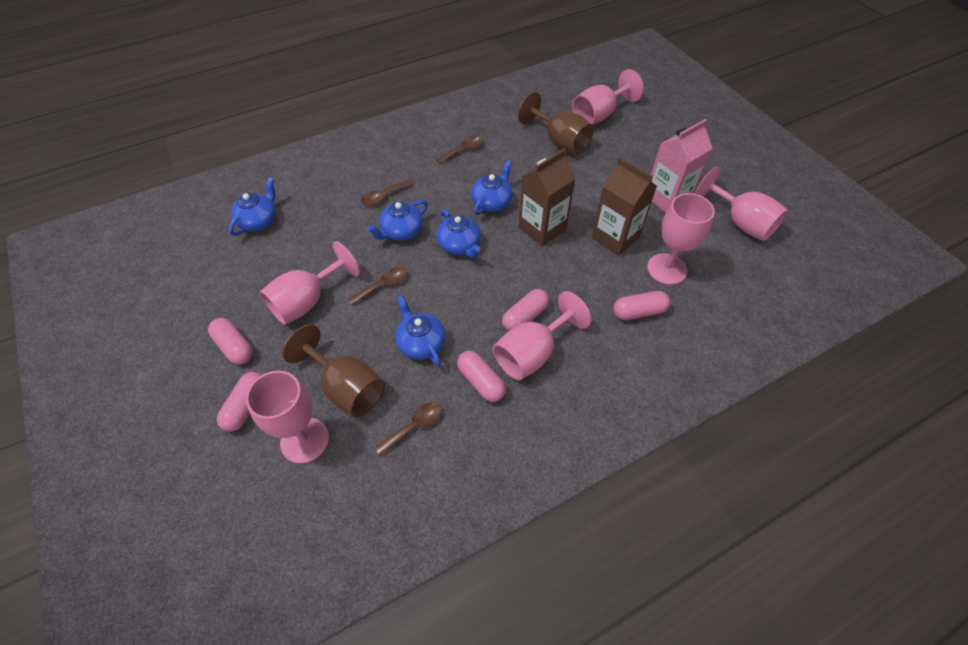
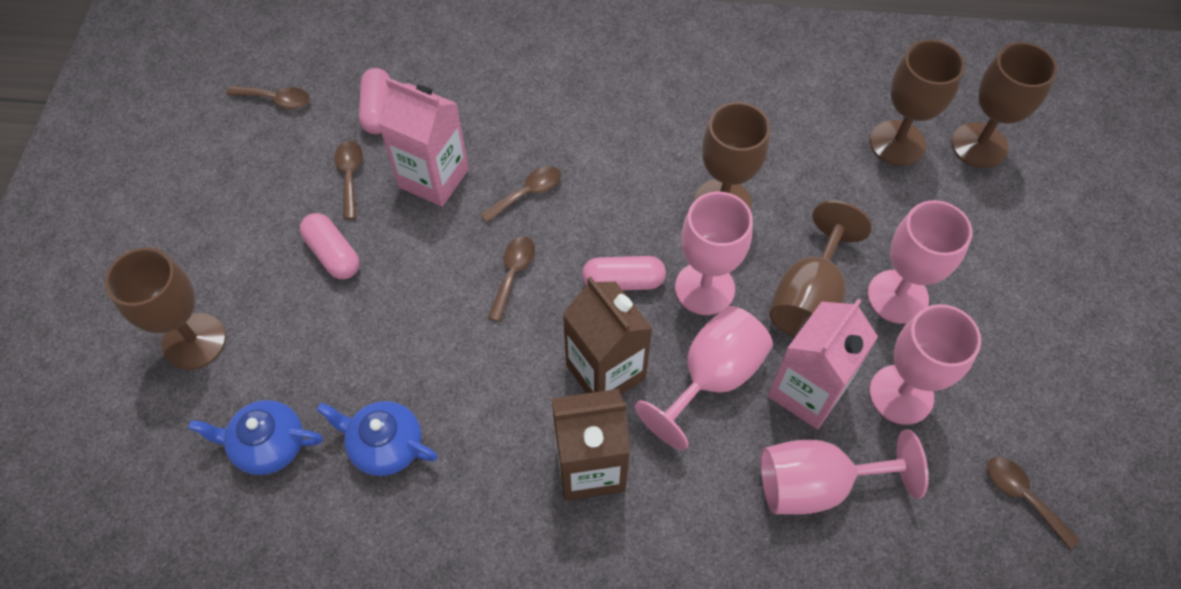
blue teapot: 5 -> 2
brown goblet: 2 -> 5
brown spoon: 4 -> 5
pink capsule: 5 -> 3
pink carton: 1 -> 2
pink goblet: 6 -> 5

